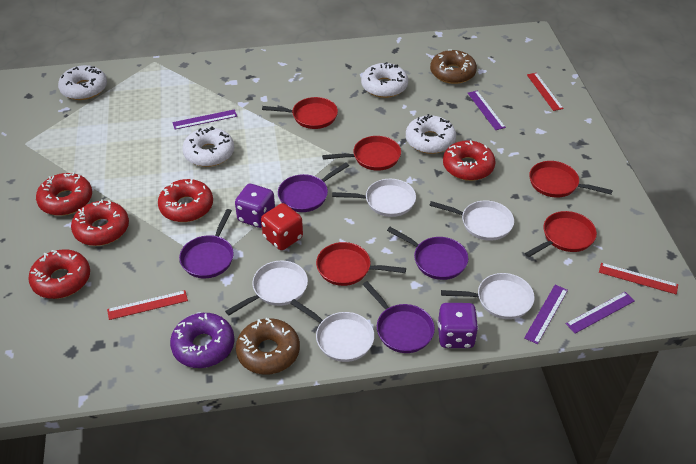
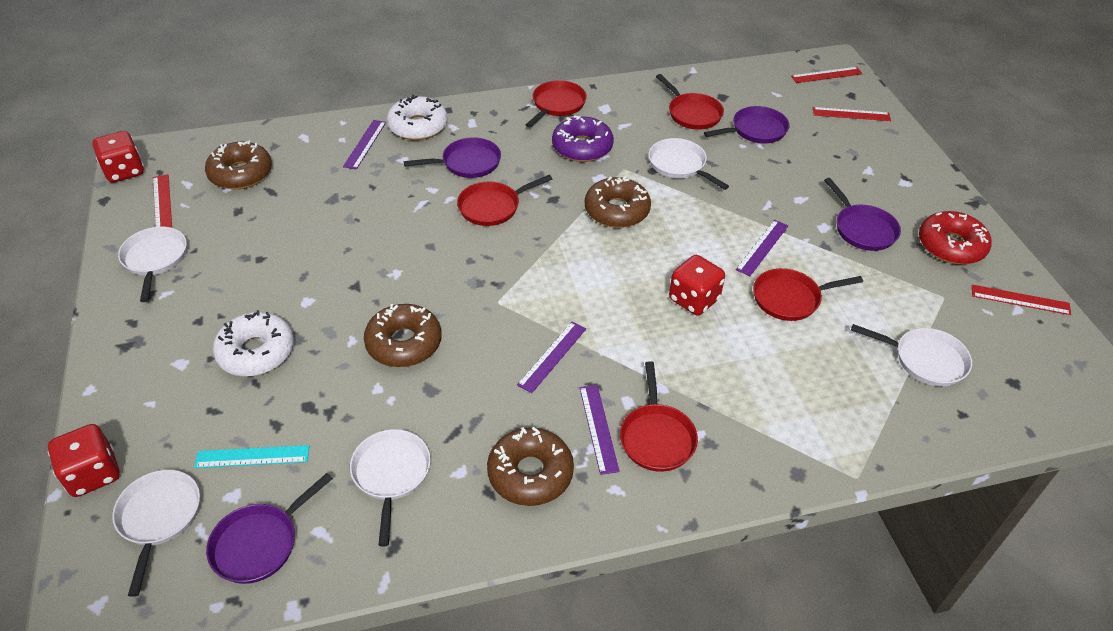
brown donut: 2 -> 4
purple dice: 2 -> 0
red dice: 1 -> 3
red donut: 5 -> 1
red ruler: 3 -> 4
turquoise ruler: 0 -> 1
white donut: 4 -> 2

